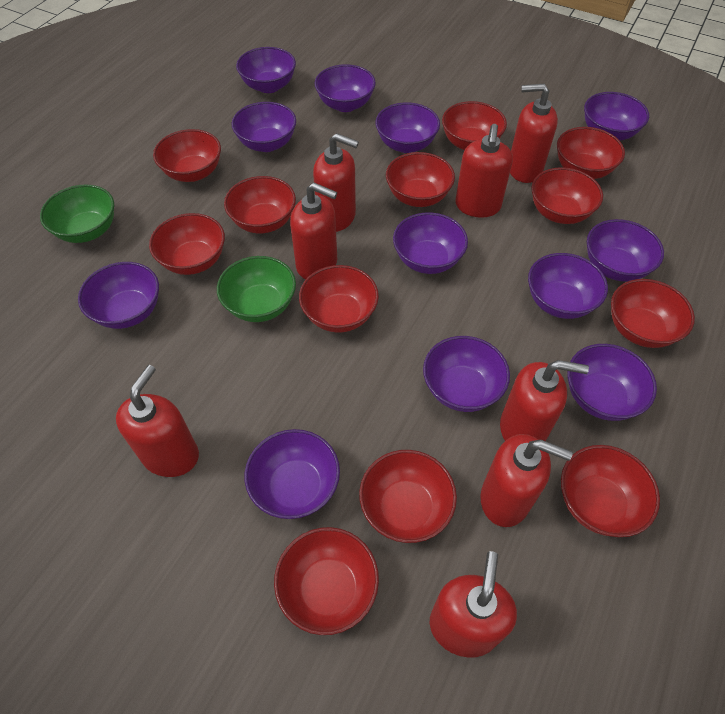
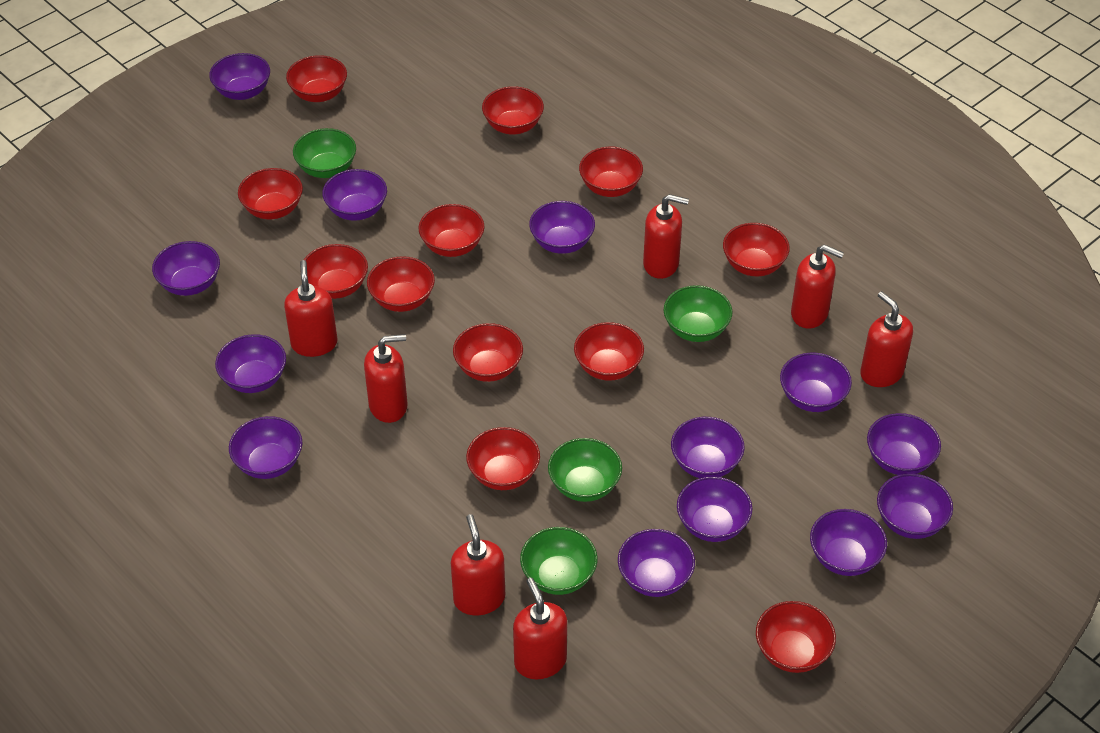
green bowl: 2 -> 4
purple bowl: 12 -> 13
red soap dispenser: 8 -> 7

